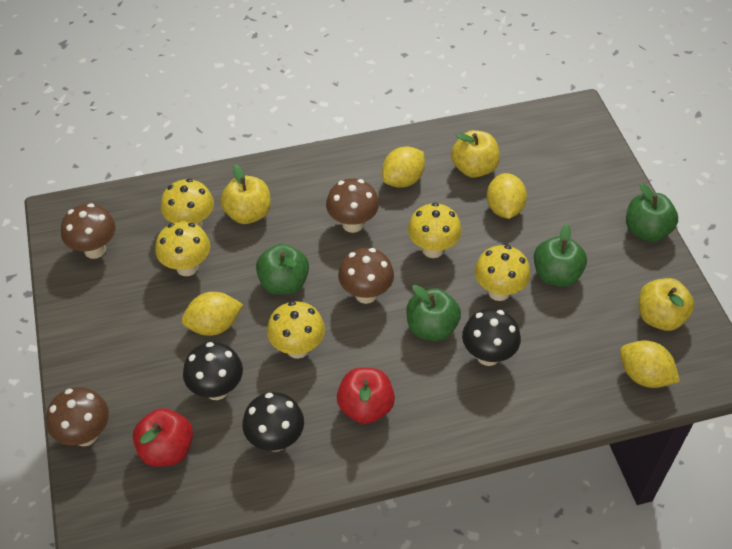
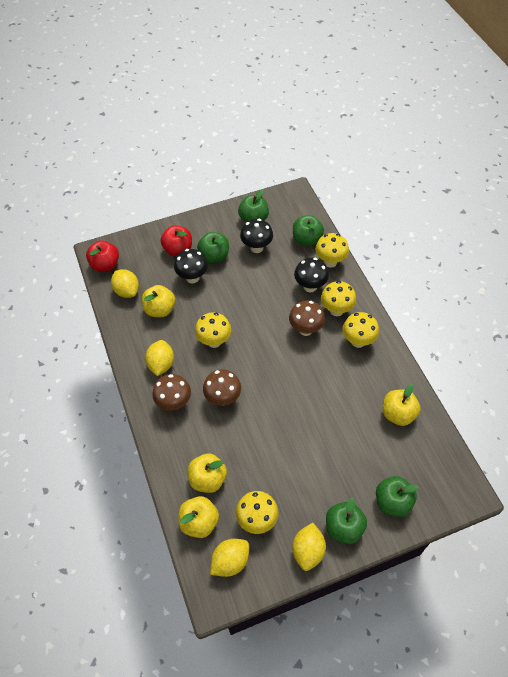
brown mushroom: 4 -> 3
green apple: 4 -> 5
yellow apple: 3 -> 4

